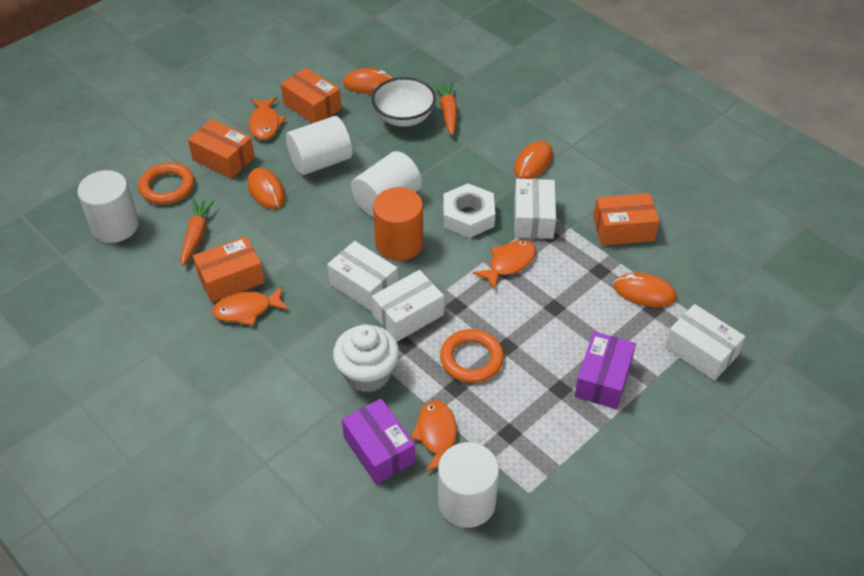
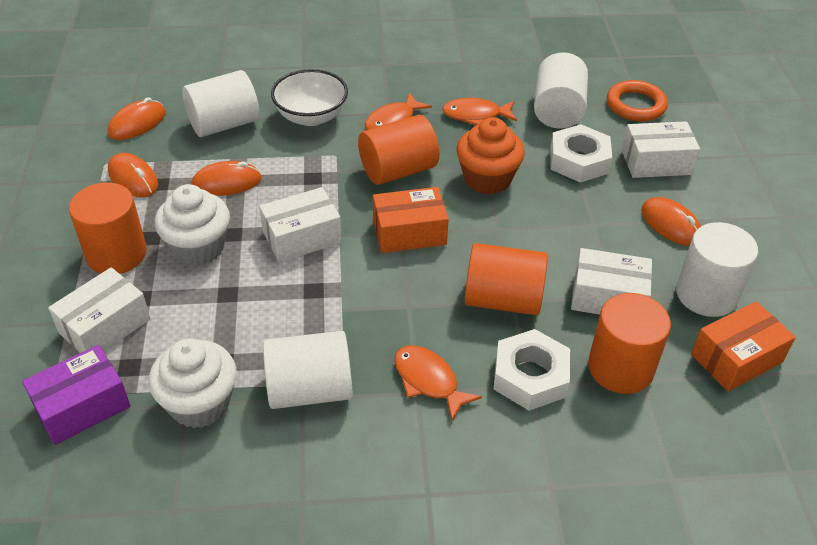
orange box: 4 -> 2
orange carrot: 2 -> 0
orange cupcake: 0 -> 1
orange cylinder: 1 -> 4
orange fish: 4 -> 3
orange ring: 2 -> 1
purple box: 2 -> 1
white cupcake: 1 -> 2
white nut: 1 -> 2

